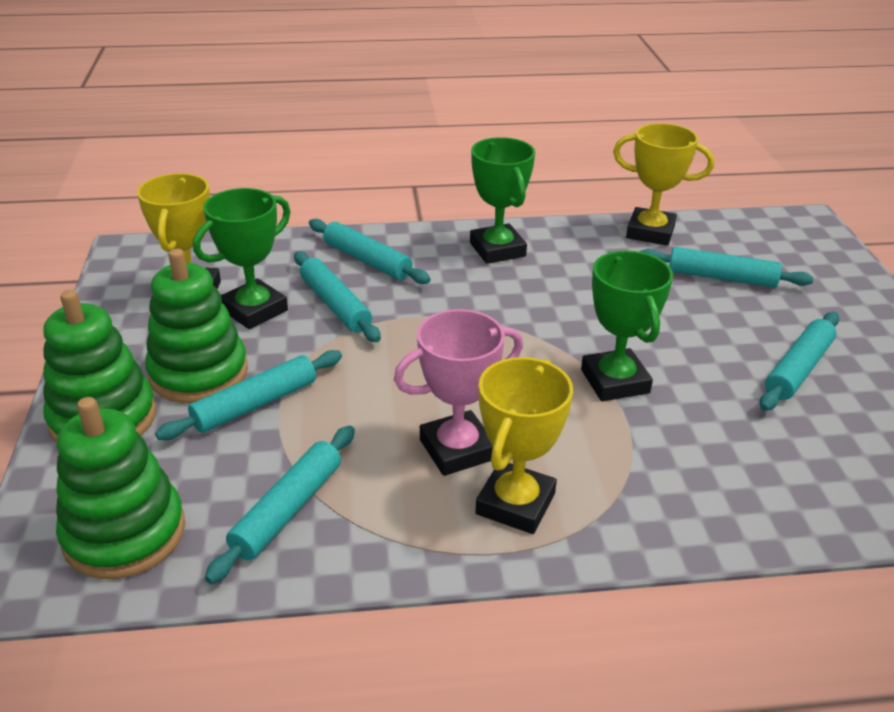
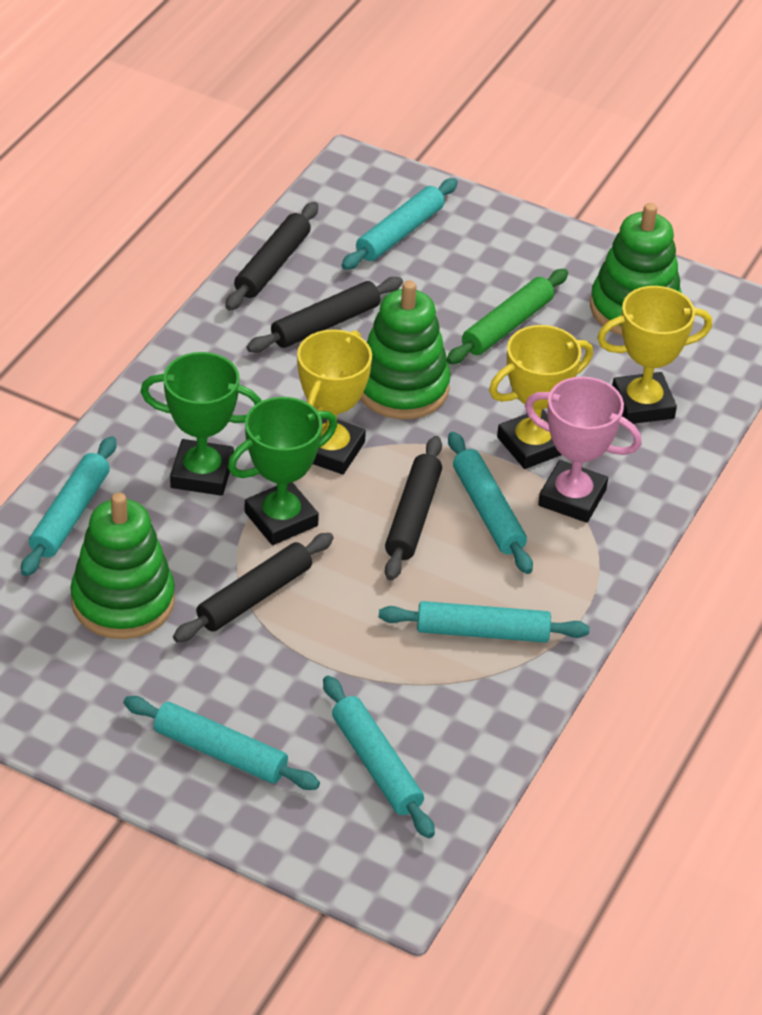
black rolling pin: 0 -> 4
green rolling pin: 0 -> 1
green trophy: 3 -> 2

